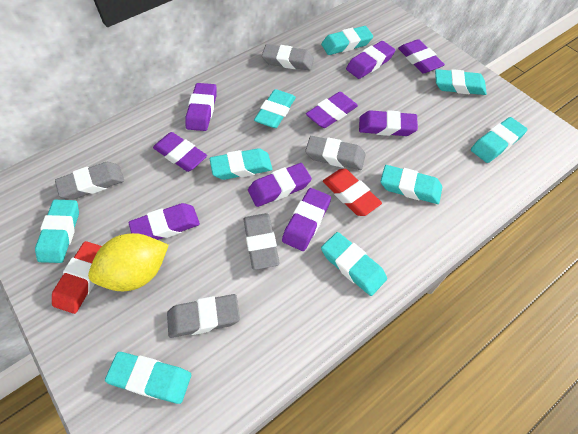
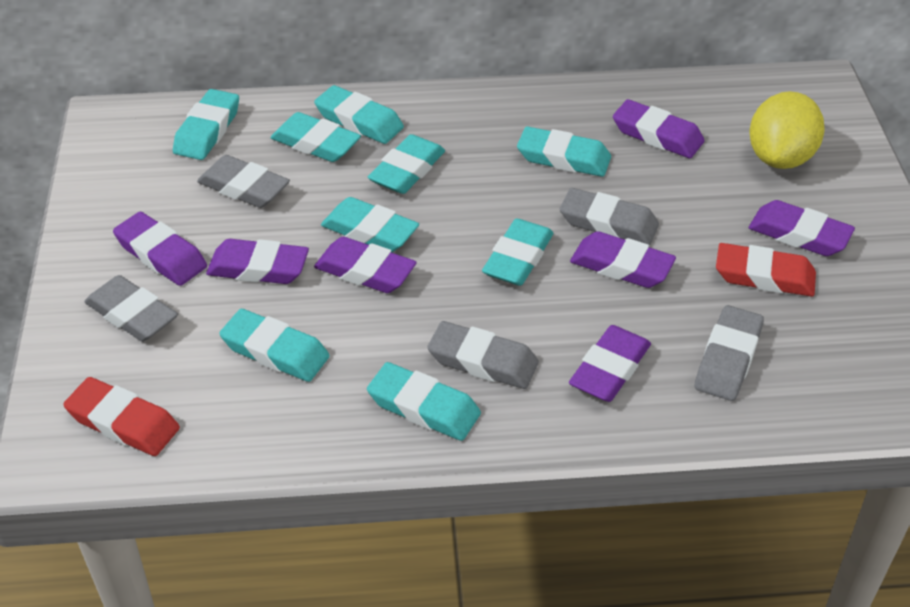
purple eraser: 9 -> 7

